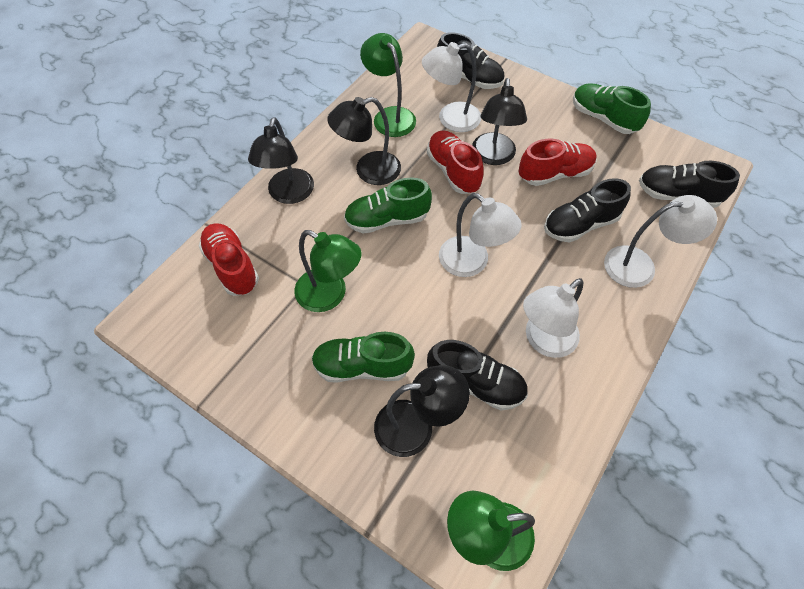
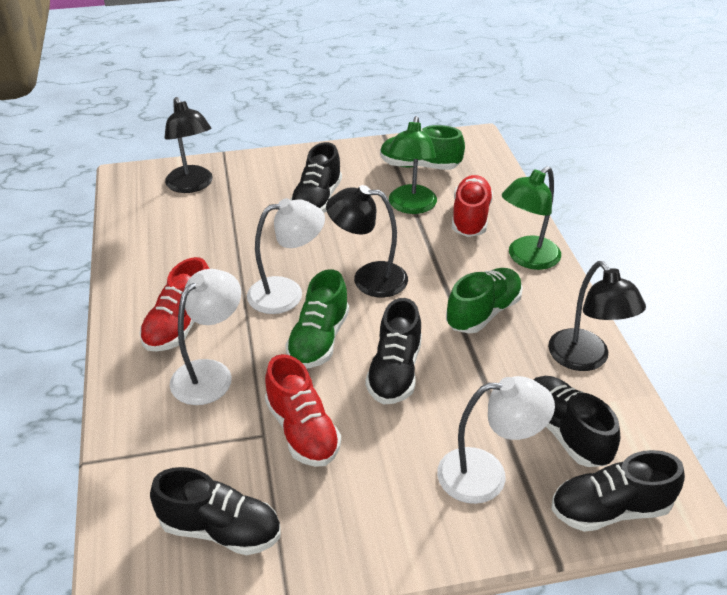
black lamp: 4 -> 3
black shoe: 4 -> 5
green lamp: 3 -> 2
white lamp: 4 -> 3

